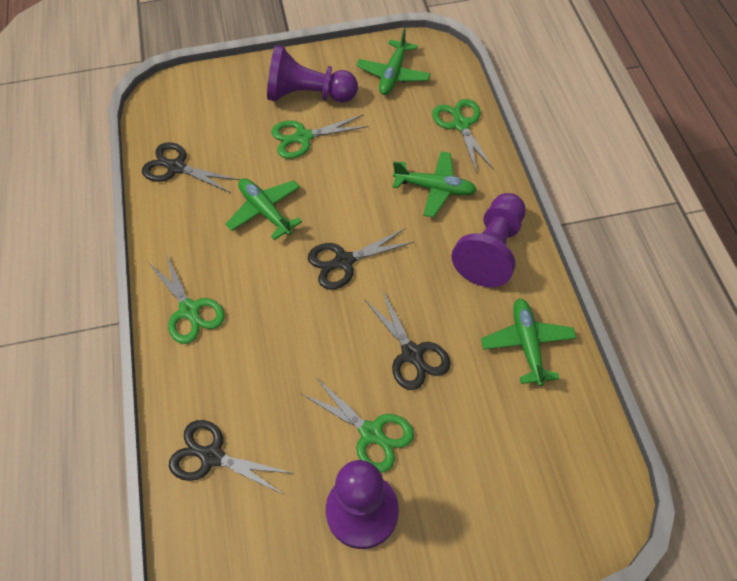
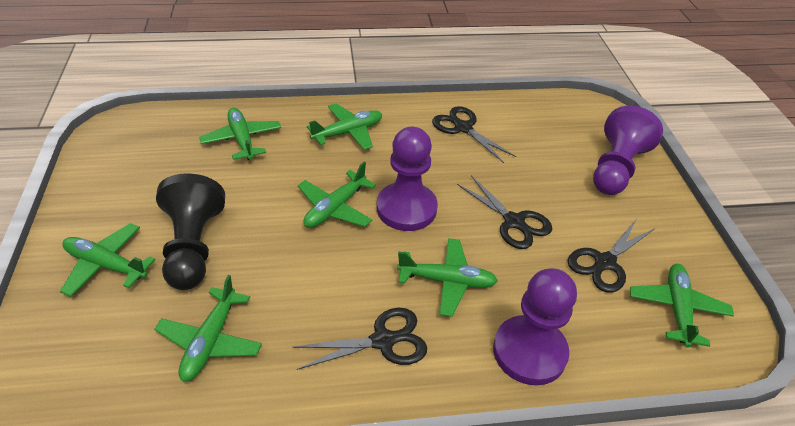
black pawn: 0 -> 1
green plane: 4 -> 7
green scissors: 4 -> 0

